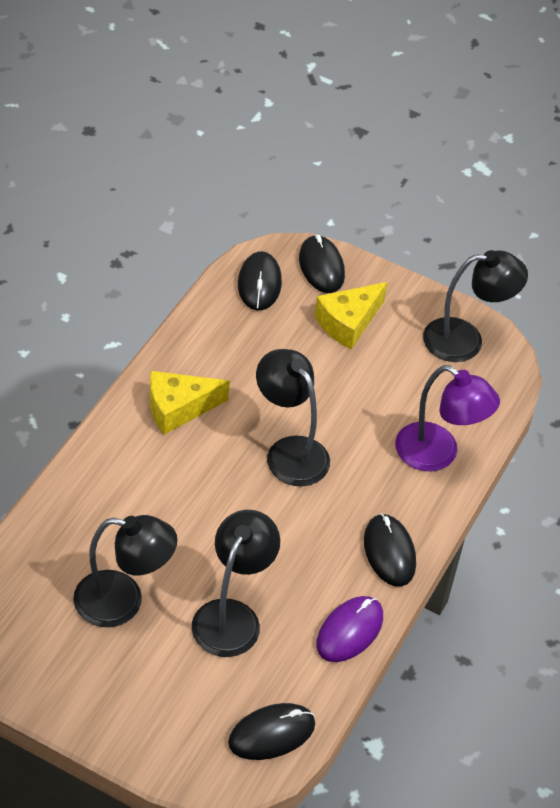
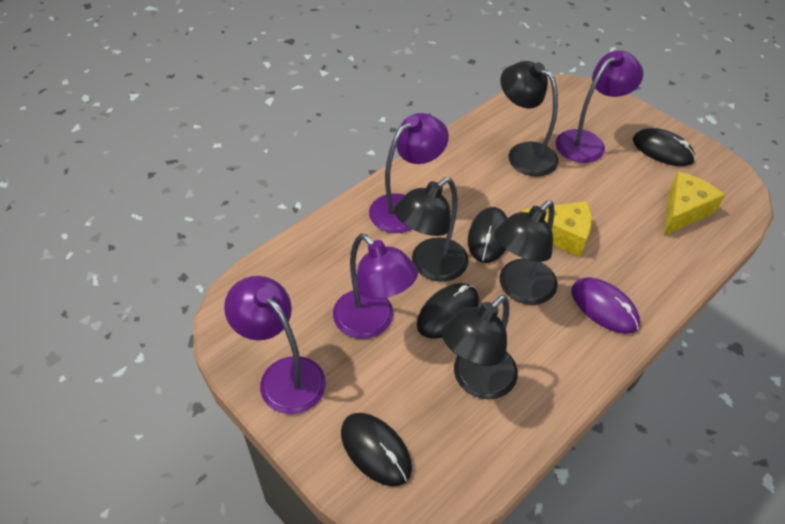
purple lamp: 1 -> 4

